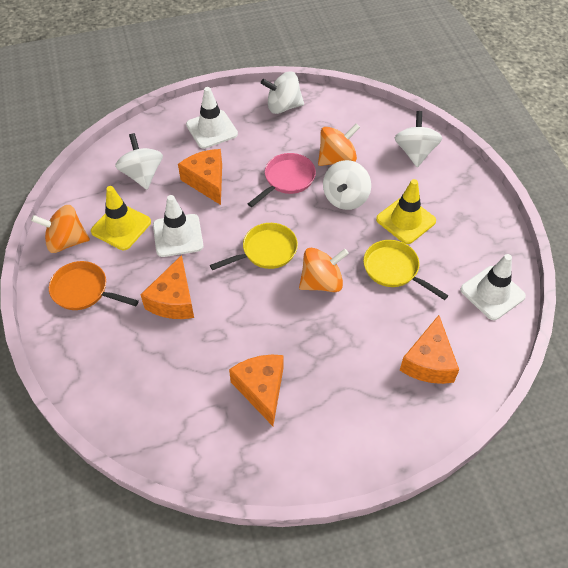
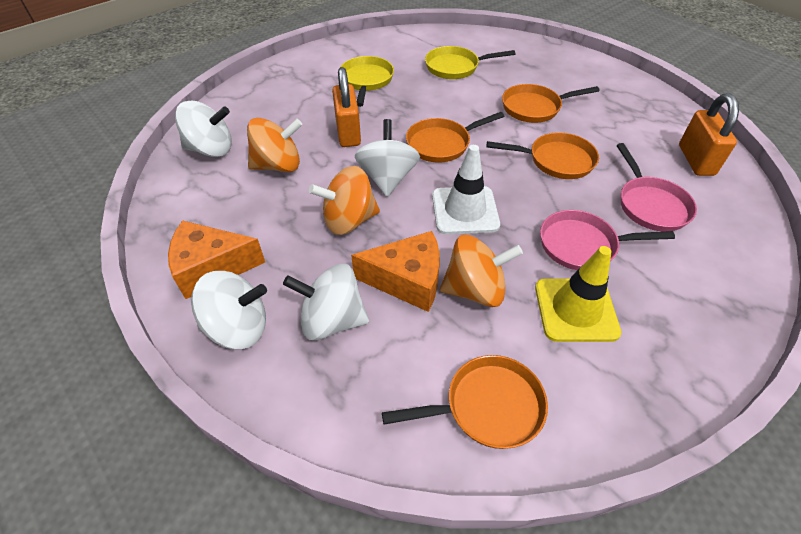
orange cheese: 4 -> 2
orange padlock: 0 -> 2
orange pan: 1 -> 4
pink pan: 1 -> 2
white traffic cone: 3 -> 1
yellow traffic cone: 2 -> 1

